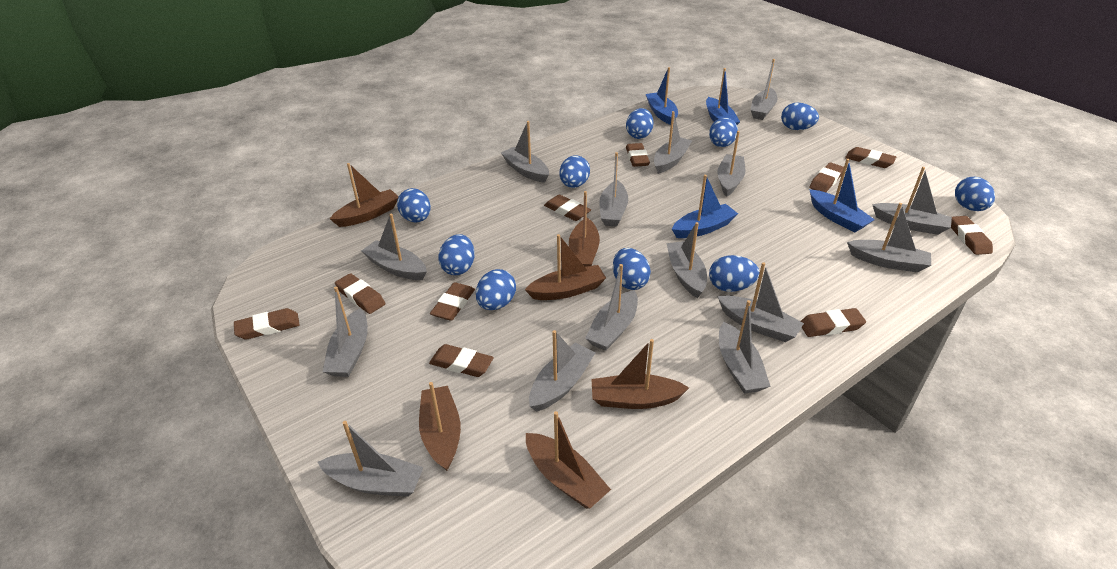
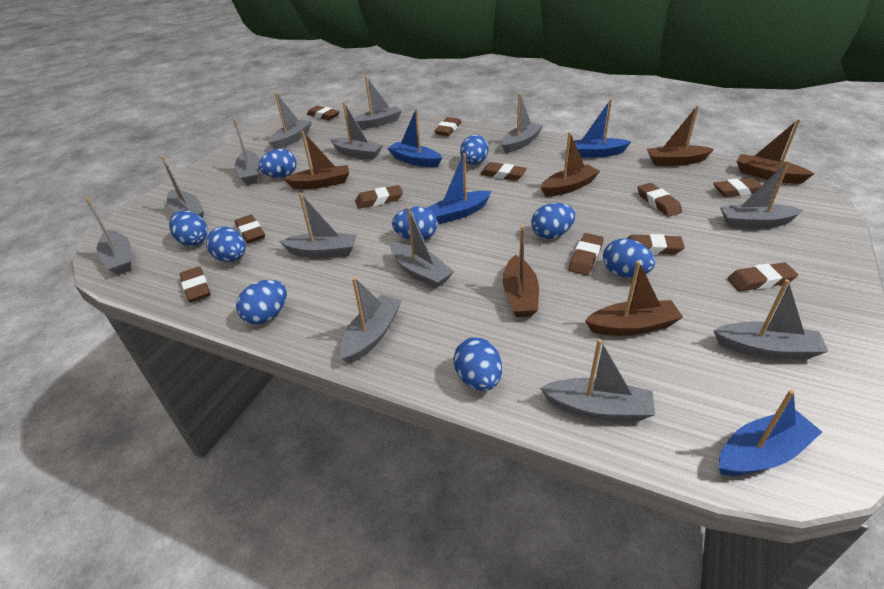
blue egg: 10 -> 9
brown eraser: 10 -> 11
grey boat: 15 -> 13

